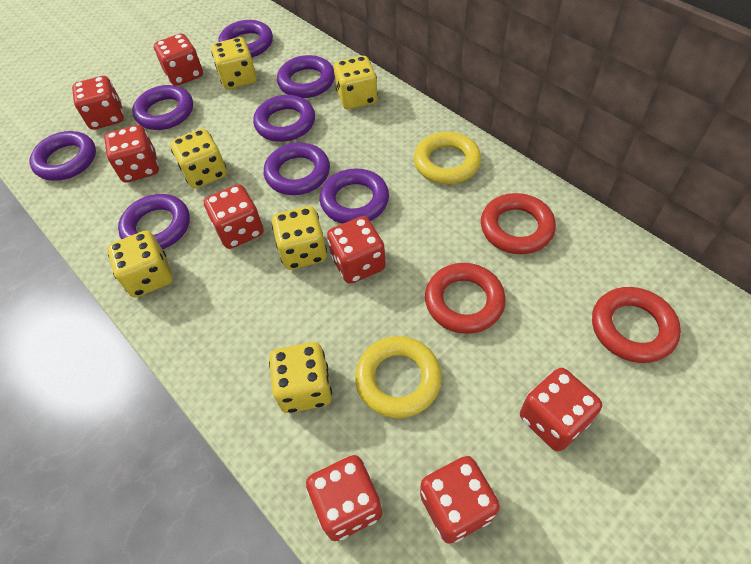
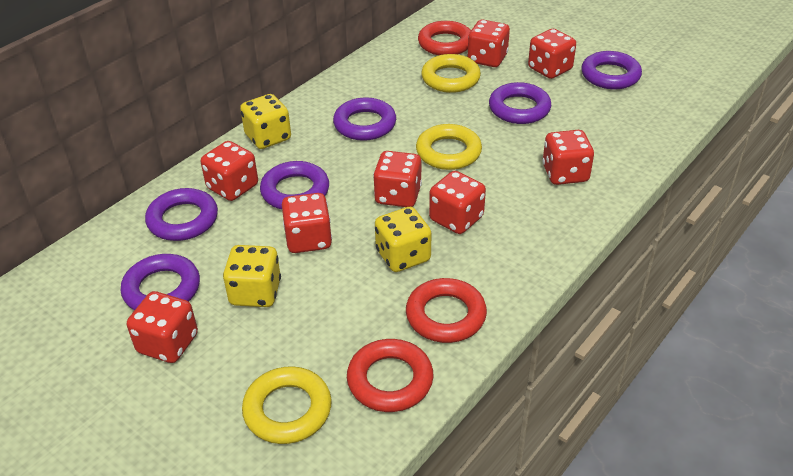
purple ring: 8 -> 6
yellow dice: 6 -> 3
yellow ring: 2 -> 3

